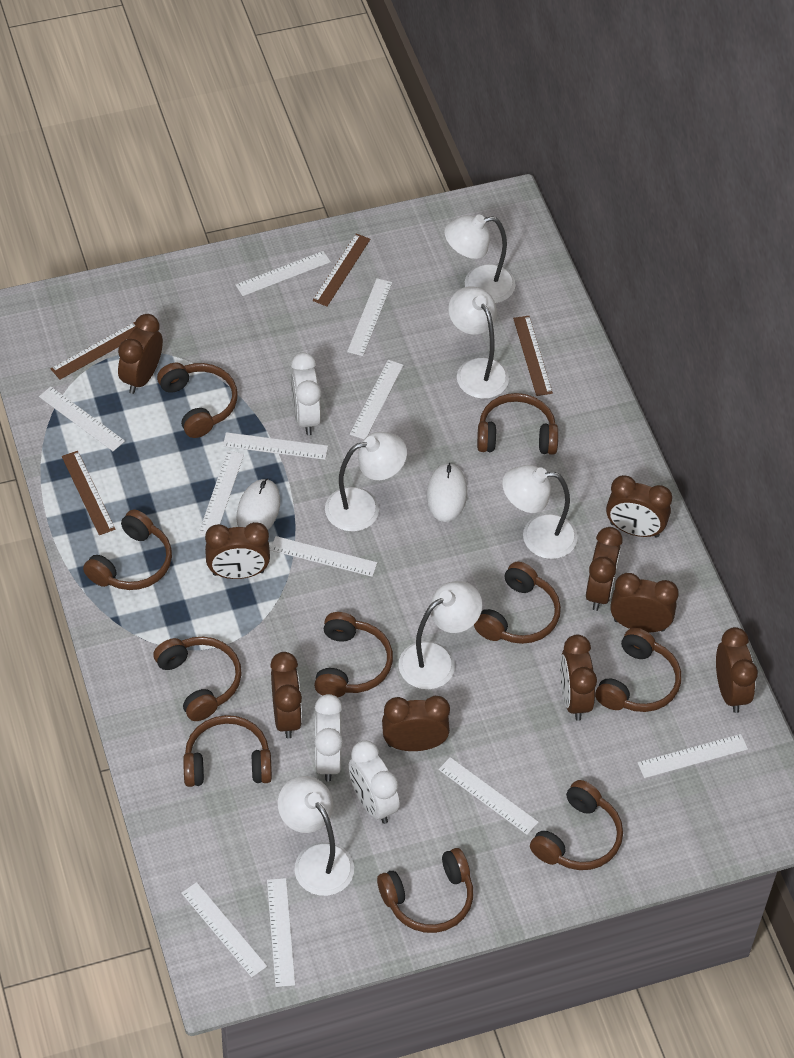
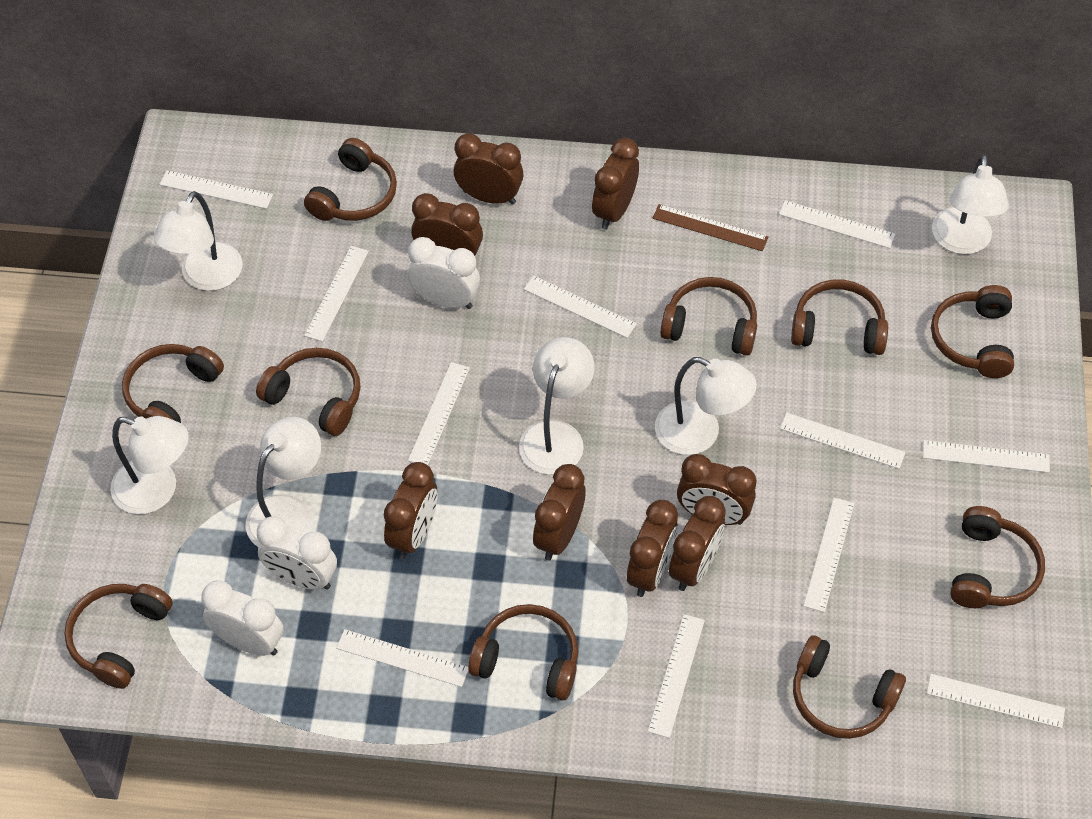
brown clock: 9 -> 8
brown ruler: 4 -> 1
white mouse: 2 -> 0

